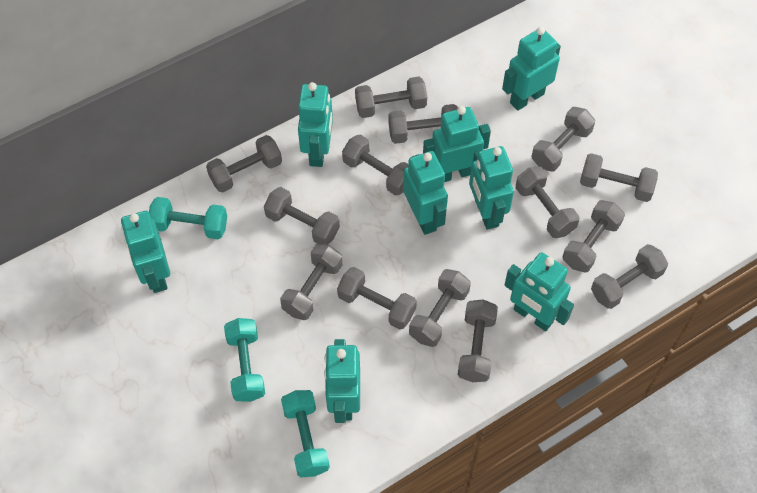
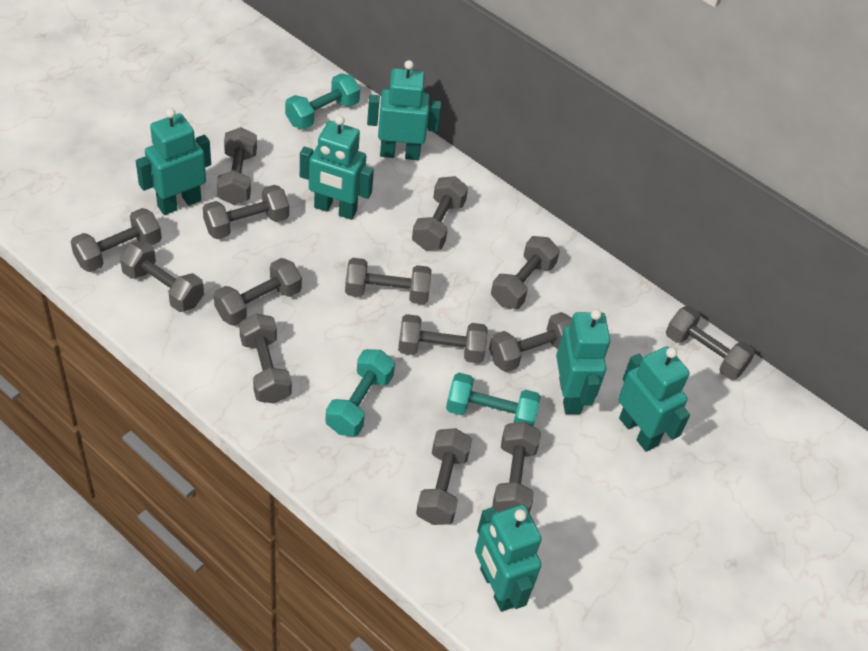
turquoise robot: 8 -> 6

